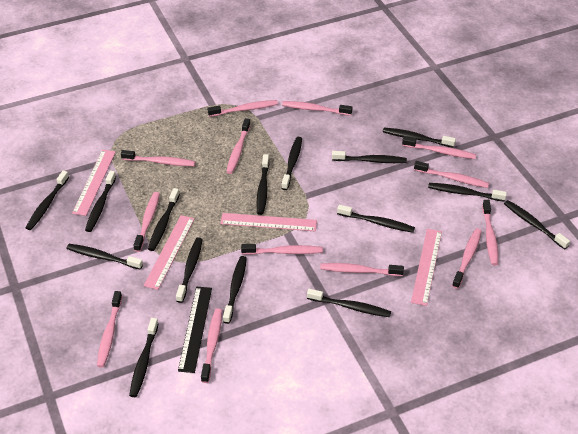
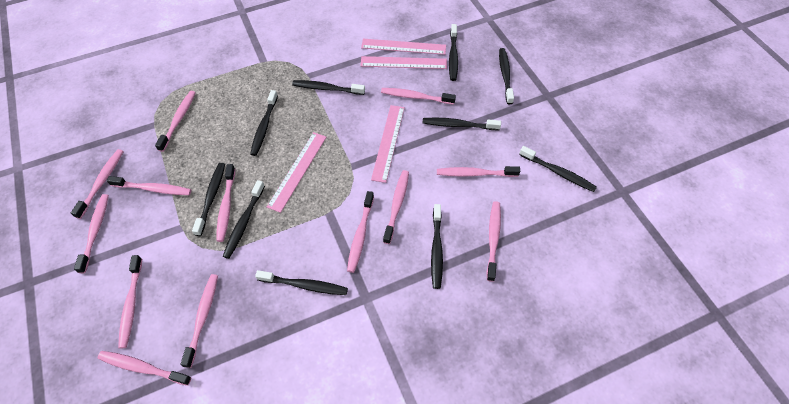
black ruler: 1 -> 0
black toothbrush: 15 -> 10

